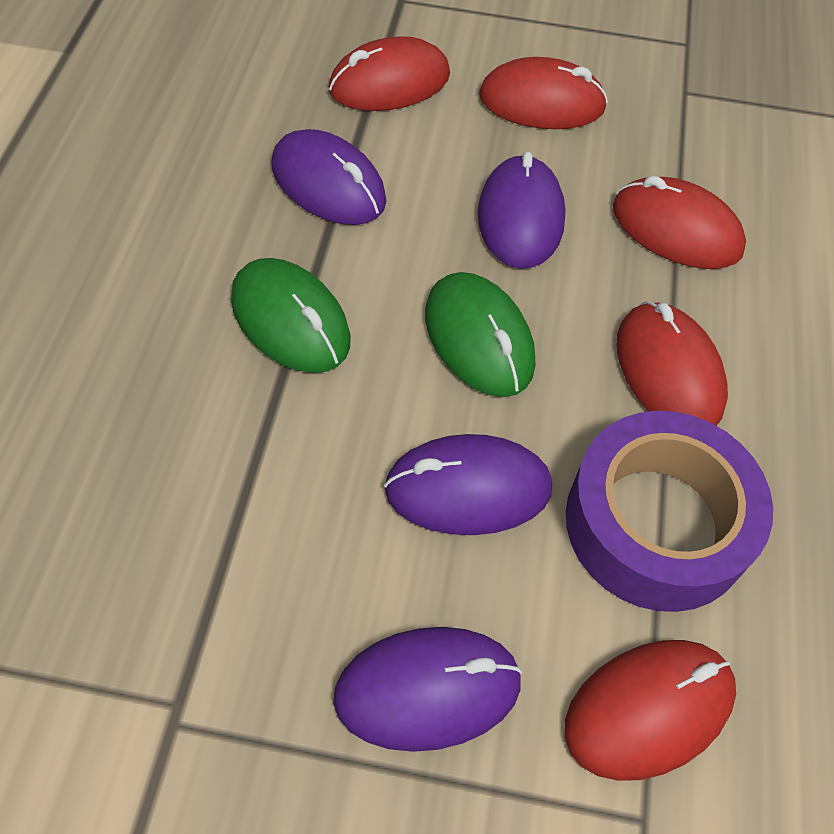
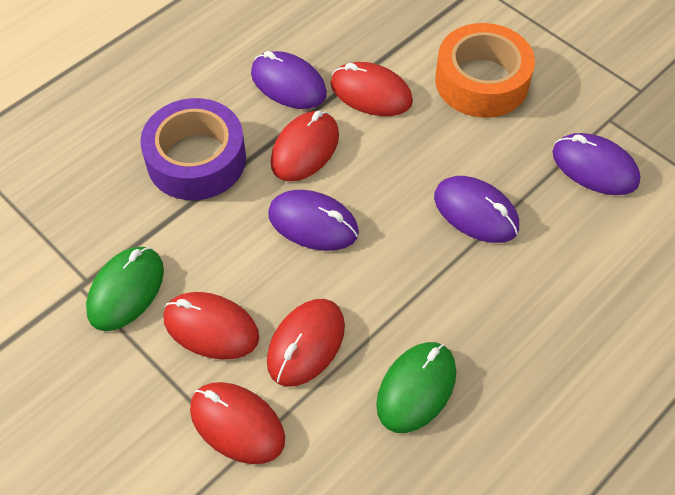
orange tape: 0 -> 1

